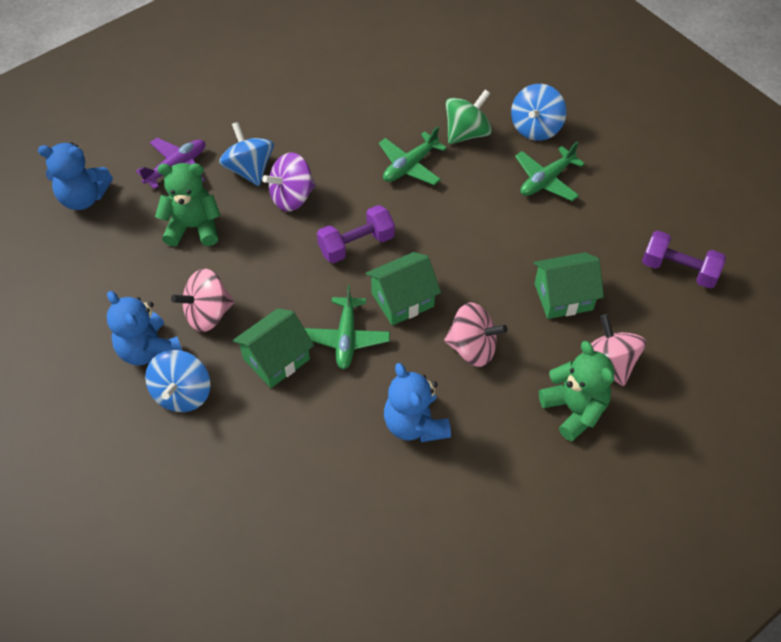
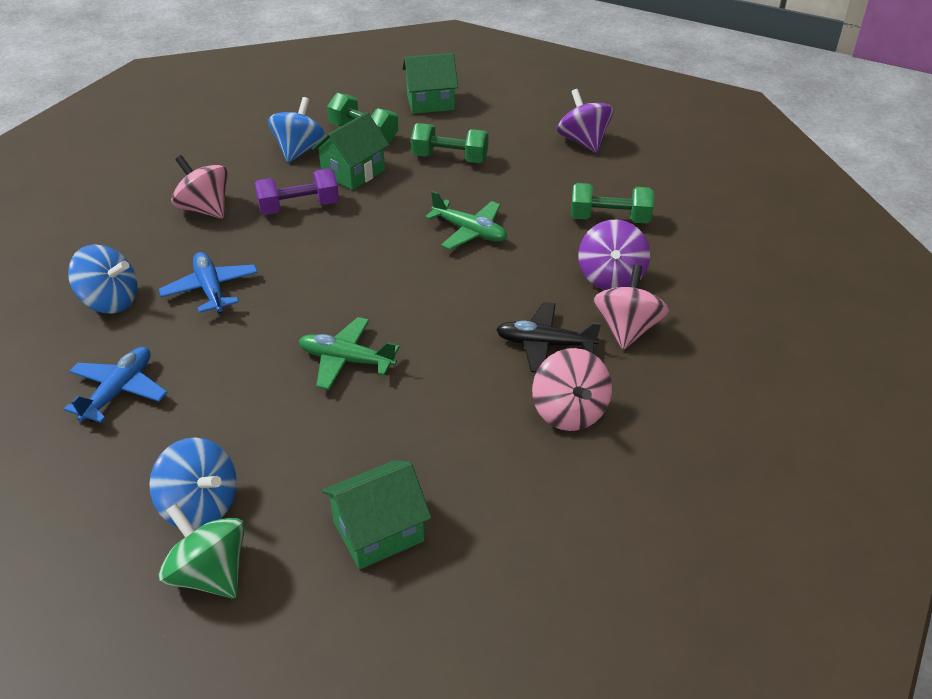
black plane: 0 -> 1
blue plane: 0 -> 2
blue teddy bear: 3 -> 0
green dumbbell: 0 -> 3
green plane: 3 -> 2
green teddy bear: 2 -> 0
purple dumbbell: 2 -> 1
purple plane: 1 -> 0
purple spinning top: 1 -> 2

